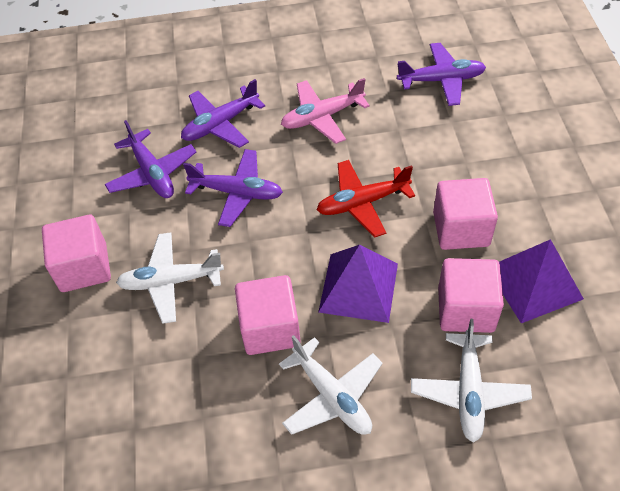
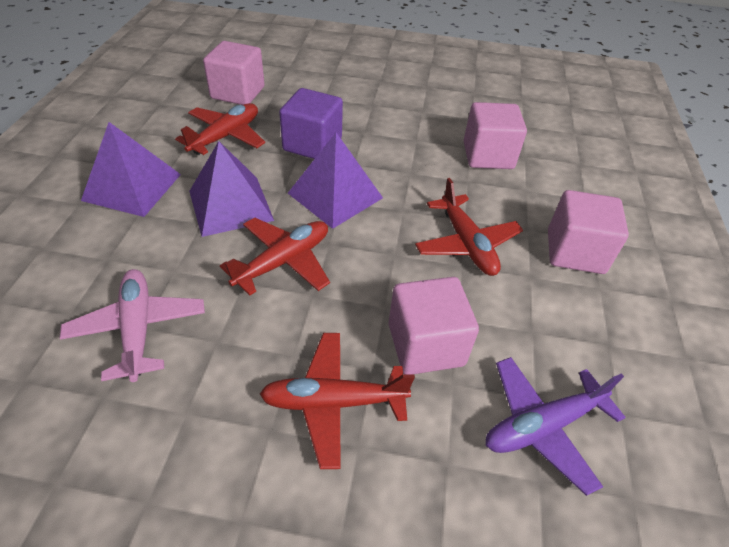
purple cube: 0 -> 1
purple plane: 4 -> 1
purple pyramid: 2 -> 3
red plane: 1 -> 4
white plane: 3 -> 0

